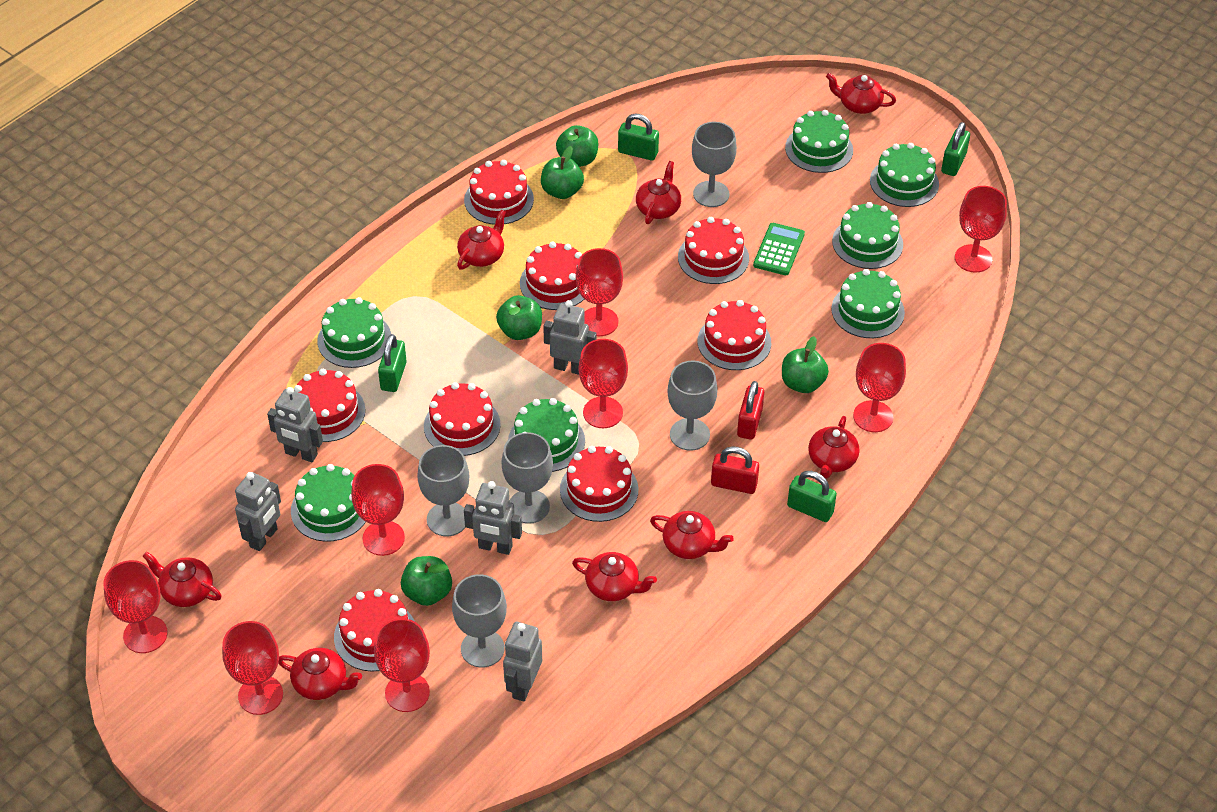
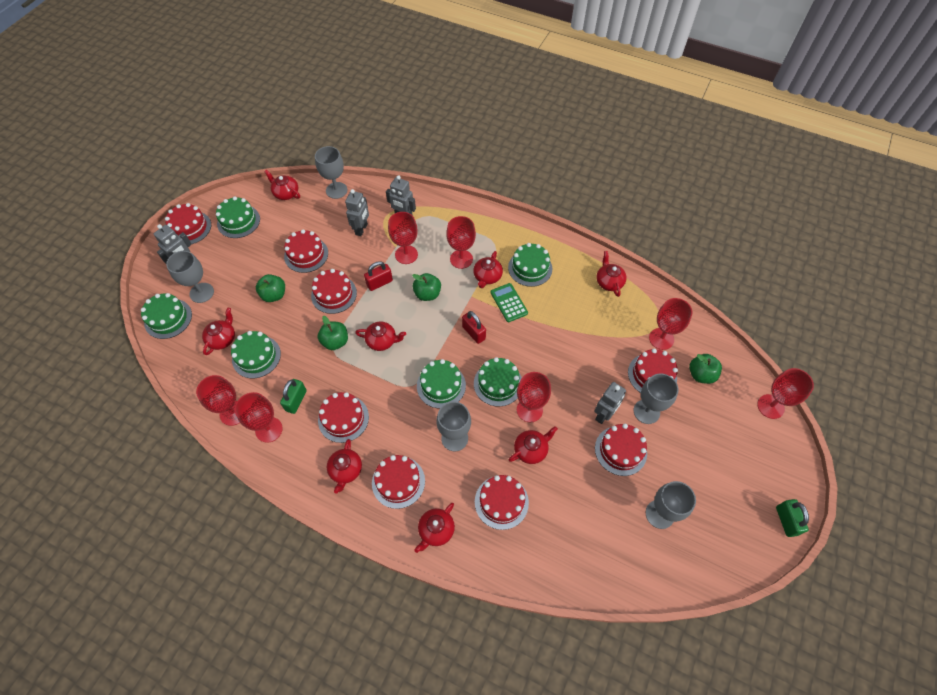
green apple: 5 -> 4
green cake: 7 -> 6
green padlock: 4 -> 2
grey robot: 5 -> 4
red goblet: 8 -> 7

